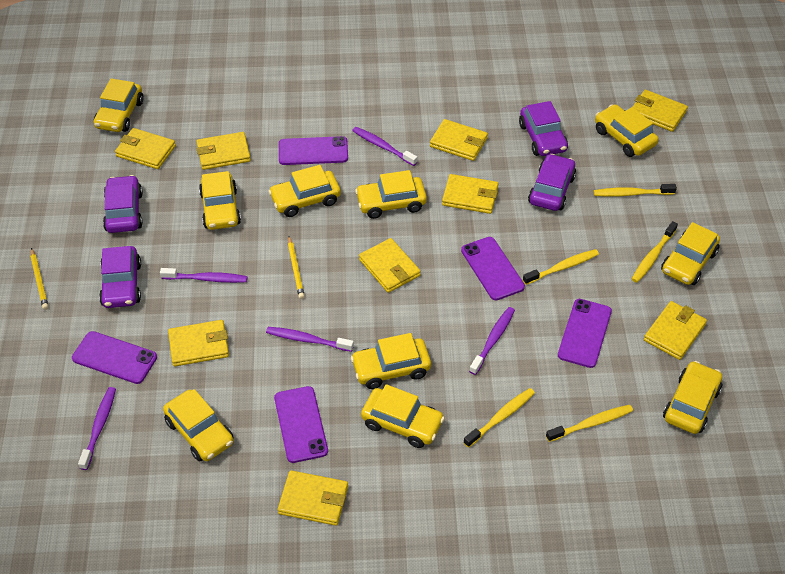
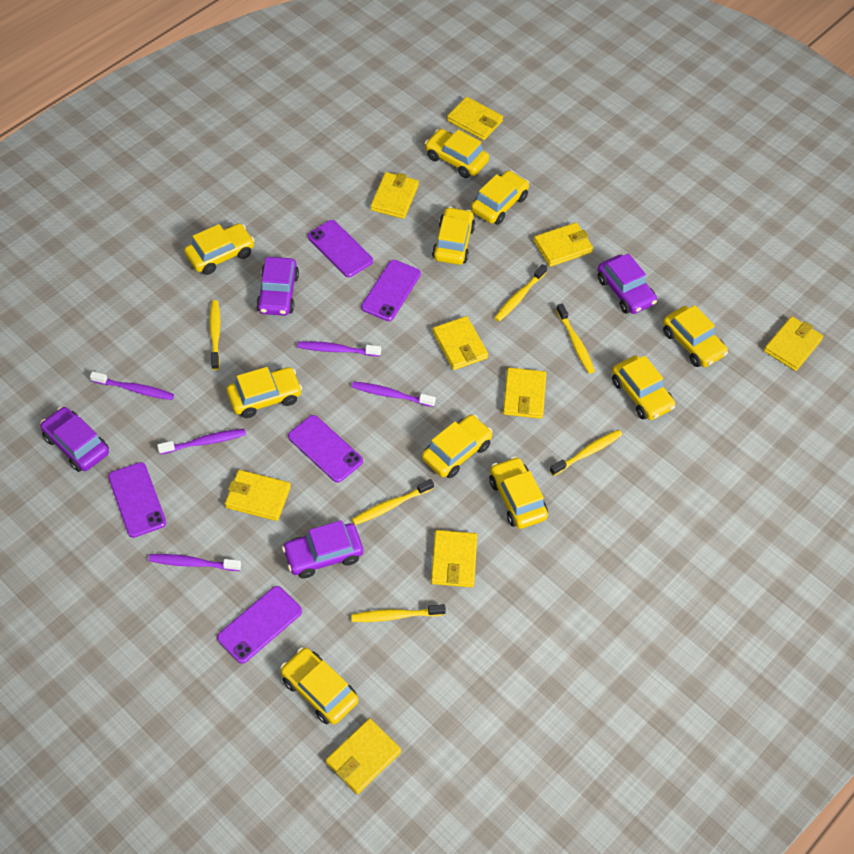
yellow pencil: 2 -> 0
yellow toothbrush: 5 -> 6

